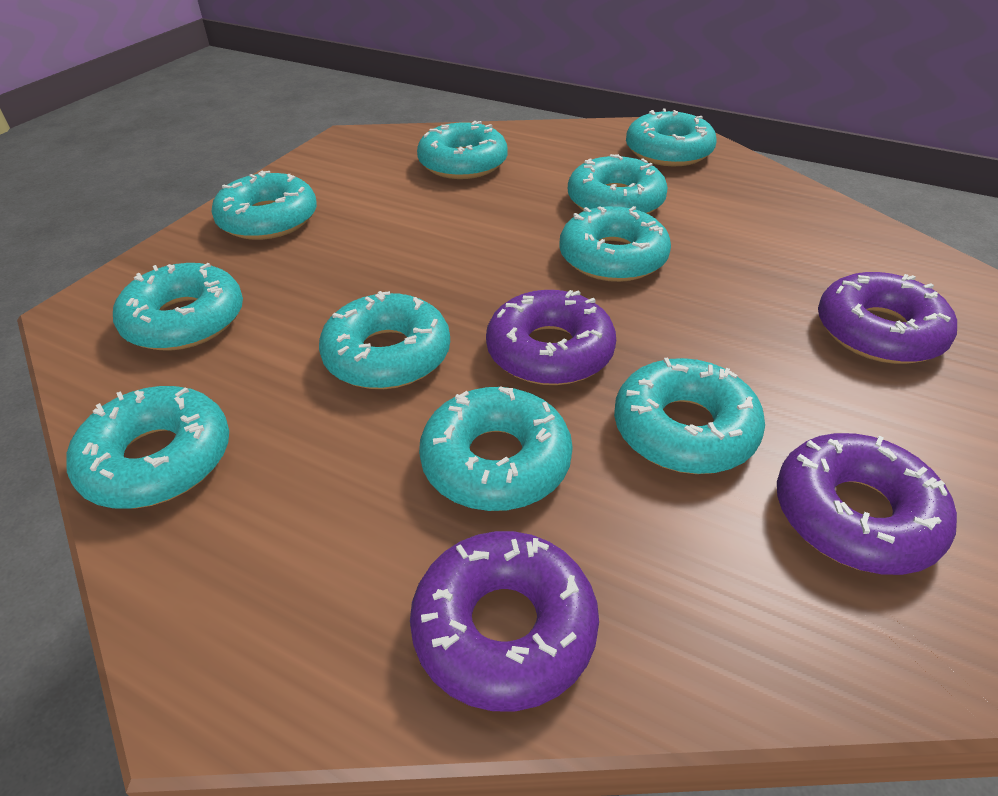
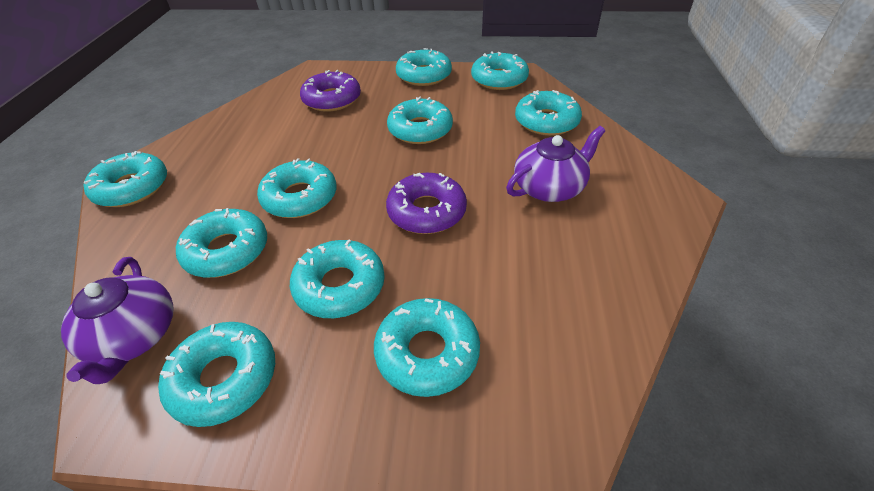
purple donut: 4 -> 2
purple teapot: 0 -> 2

